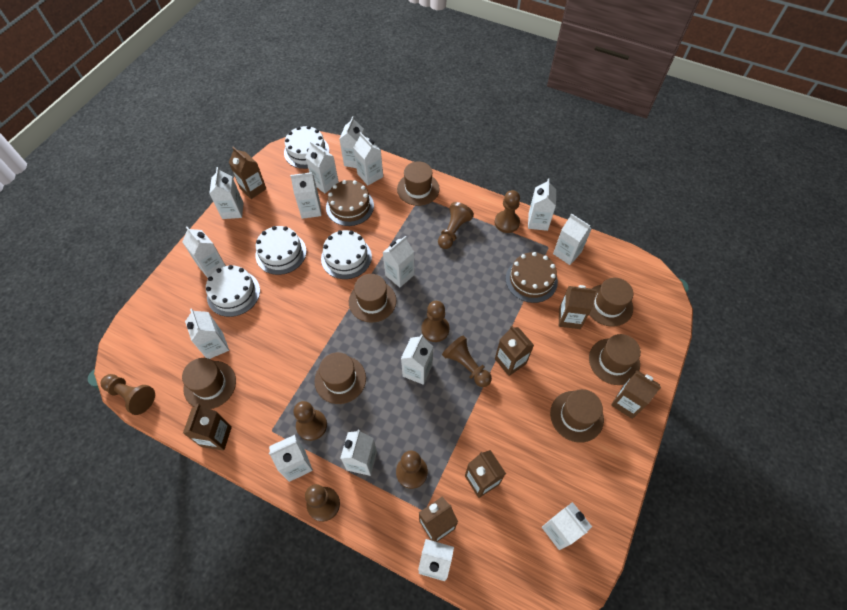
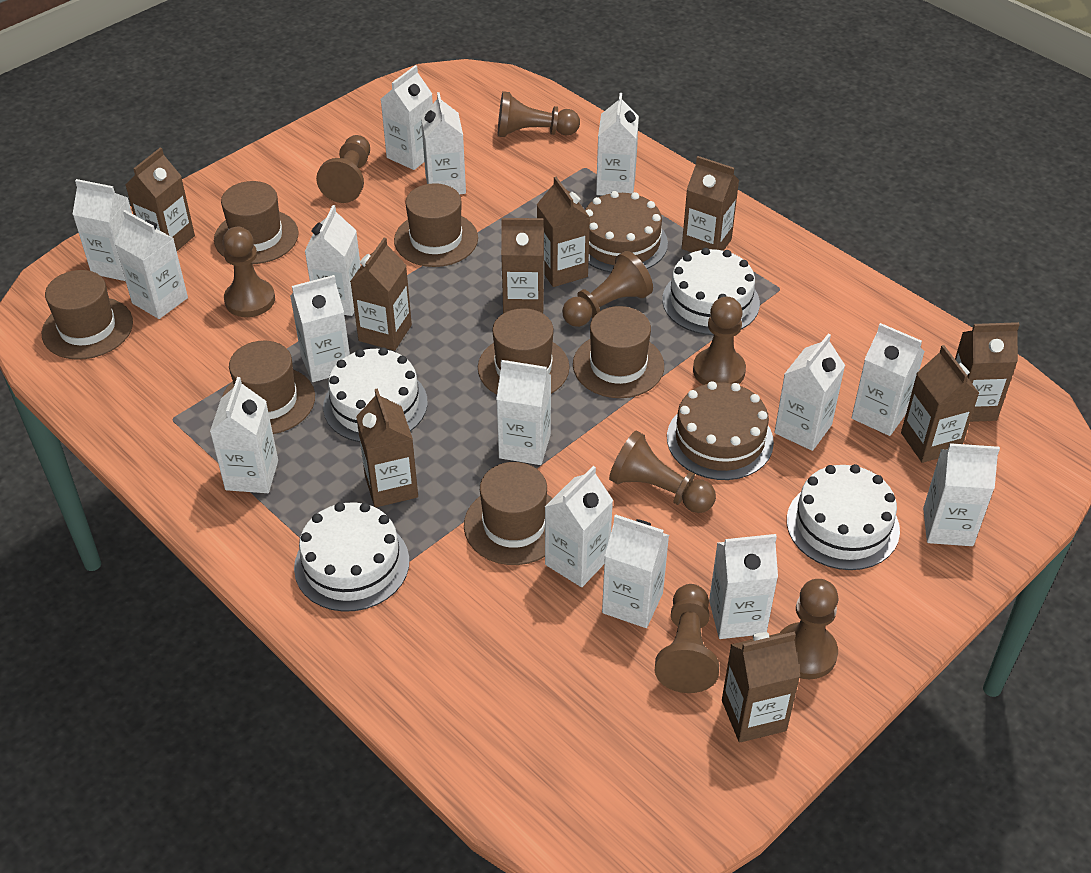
brown carton: 7 -> 9

